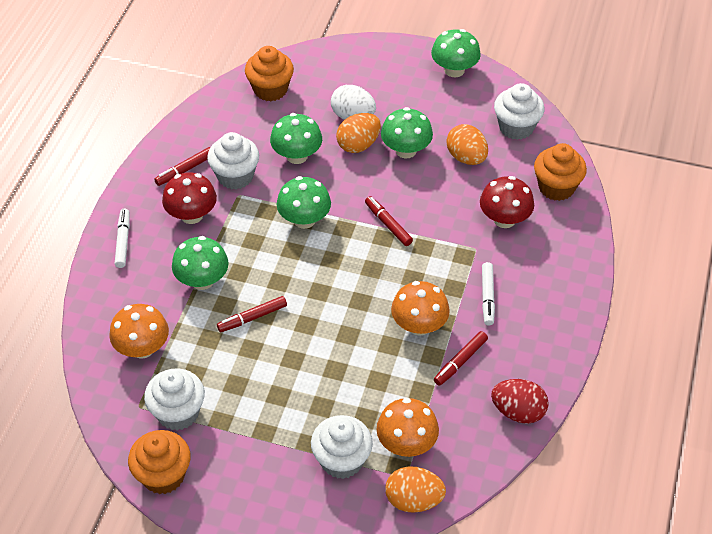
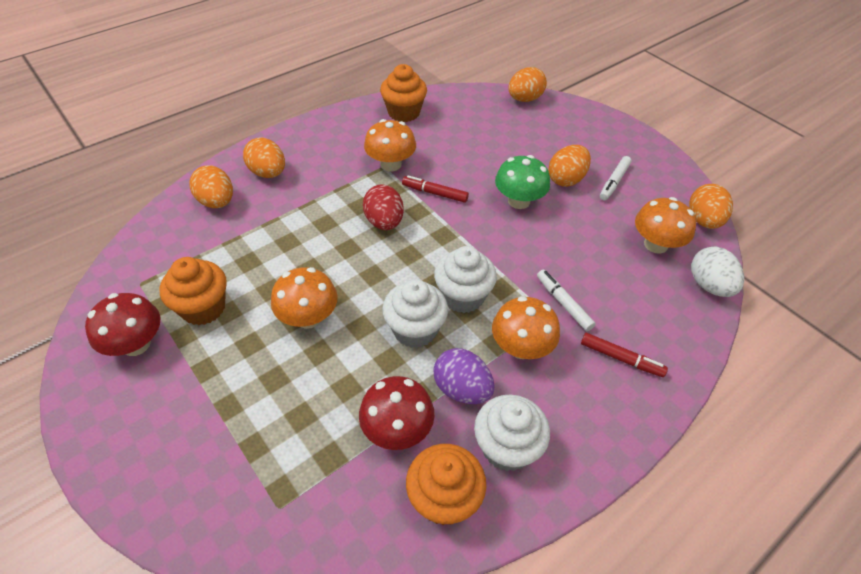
green mushroom: 5 -> 1
orange egg: 3 -> 5
orange mushroom: 3 -> 4
purple egg: 0 -> 1
red marker: 4 -> 2
white cupcake: 4 -> 3

